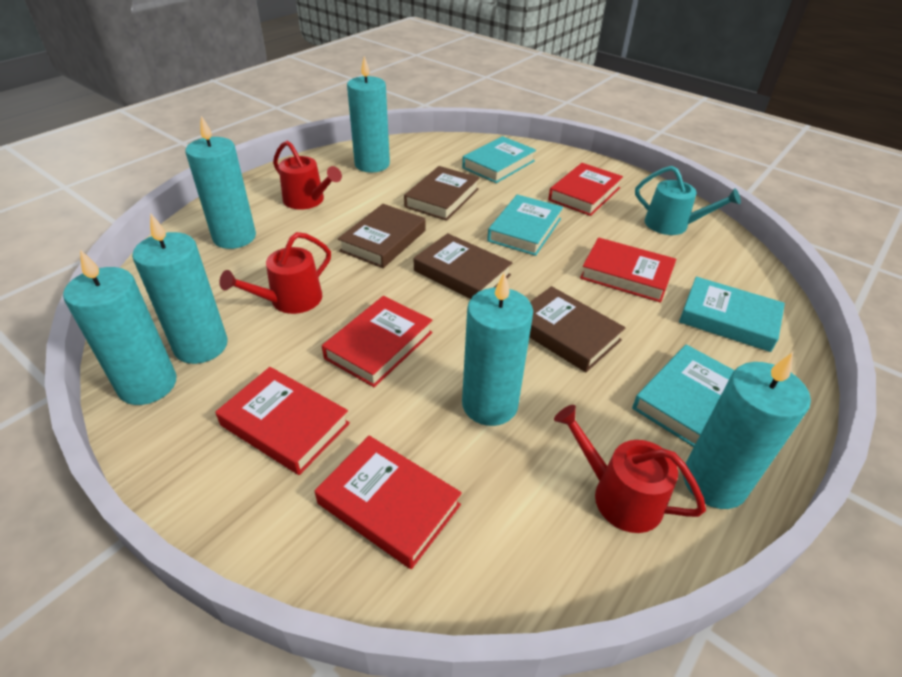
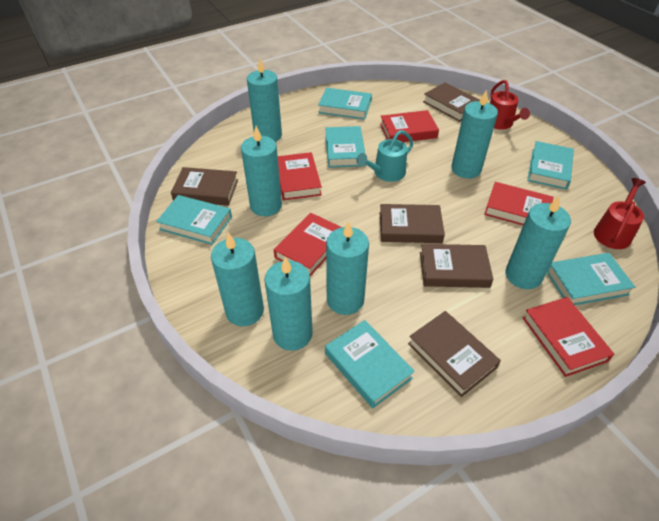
brown book: 4 -> 5
red watering can: 3 -> 2
turquoise book: 4 -> 6
turquoise candle: 6 -> 7

